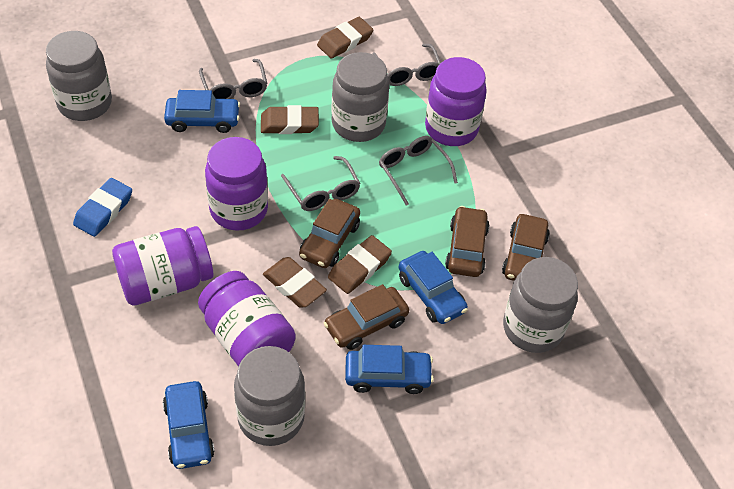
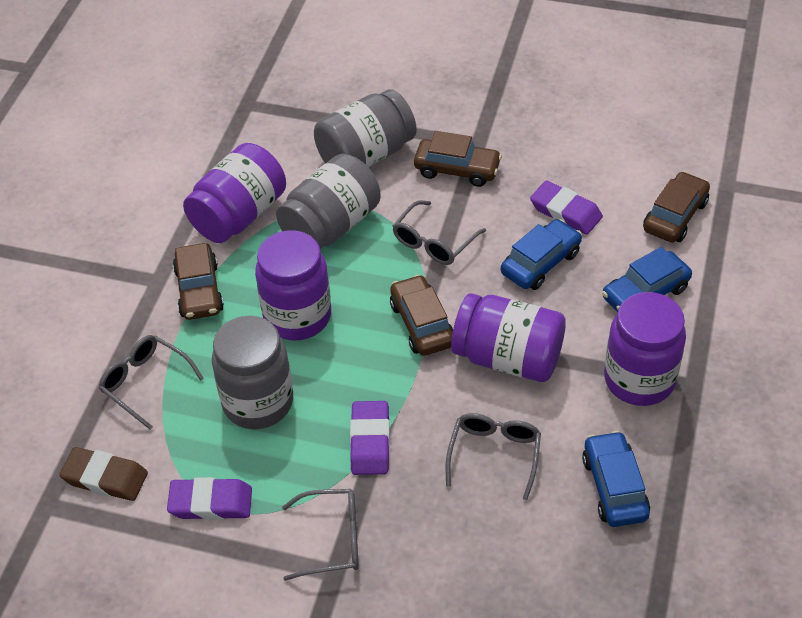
blue car: 4 -> 3
blue eraser: 1 -> 0
brown eraser: 4 -> 1
grey jar: 4 -> 3
purple eraser: 0 -> 3

